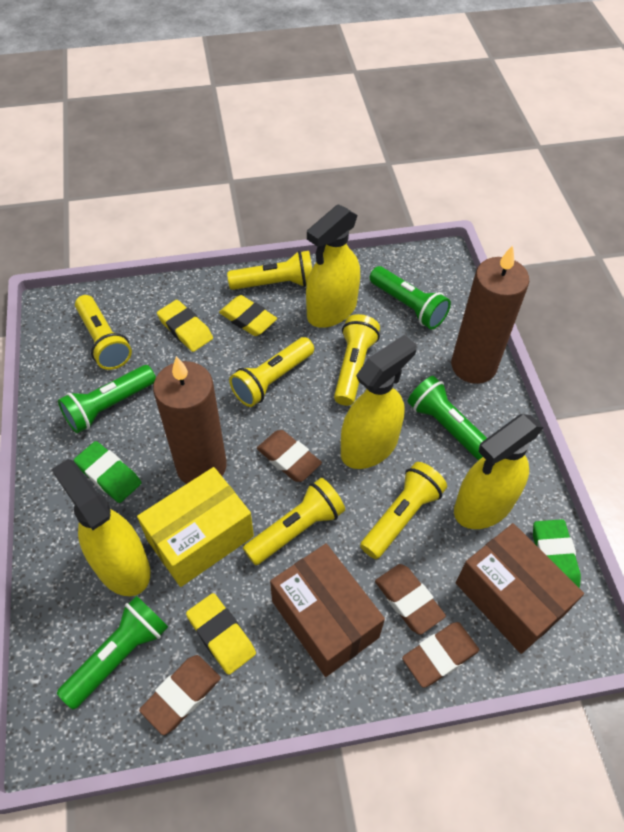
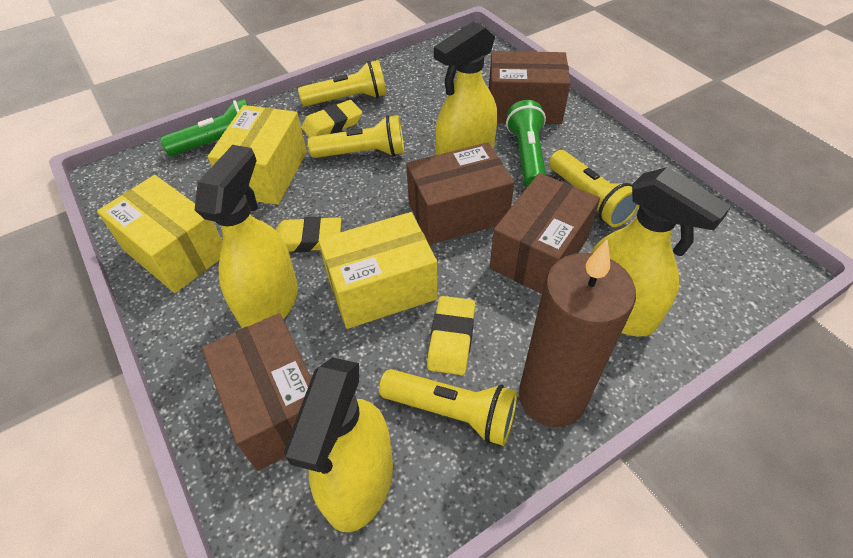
brown box: 2 -> 4
brown candle: 2 -> 1
brown eraser: 4 -> 0
green eraser: 2 -> 0
green flashlight: 4 -> 2
yellow box: 1 -> 3
yellow flashlight: 6 -> 4

